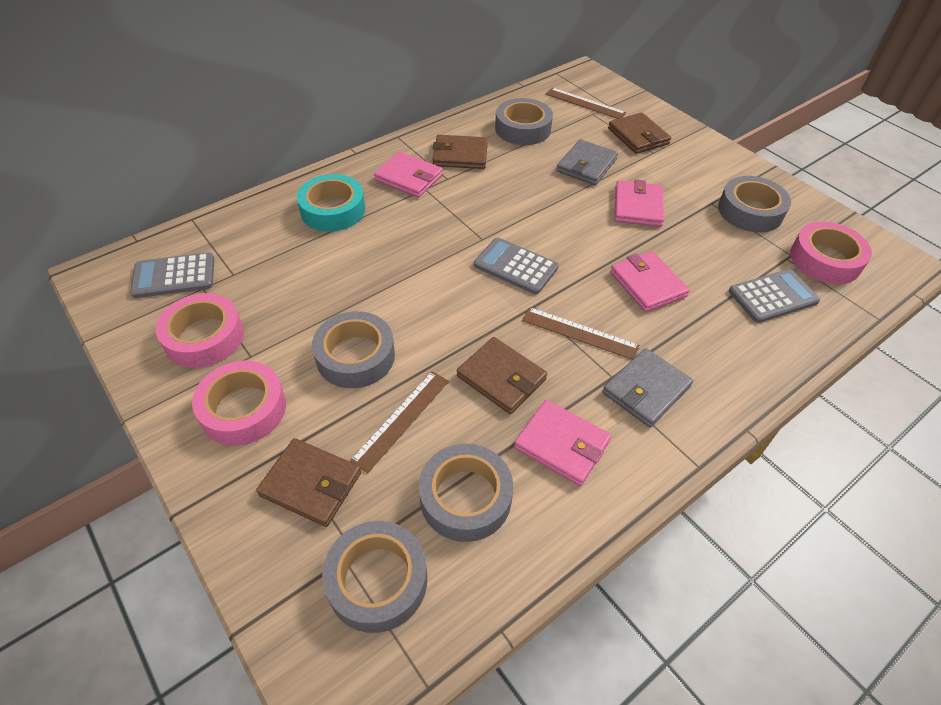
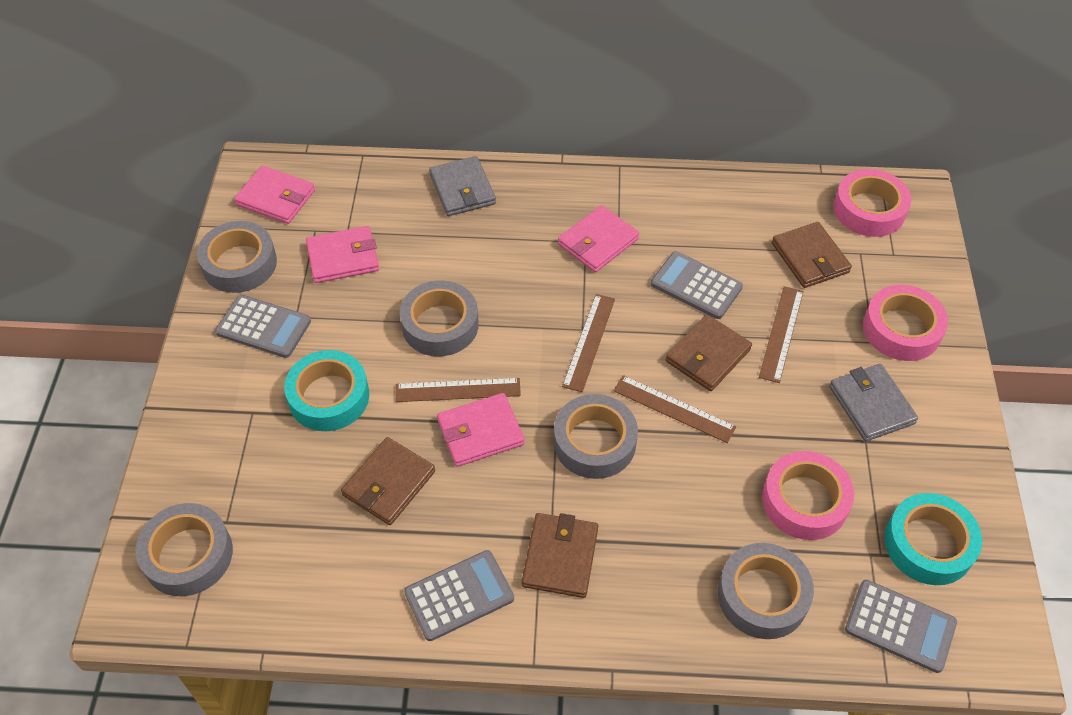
brown ruler: 3 -> 4
grey calculator: 3 -> 4
turquoise tape: 1 -> 2

